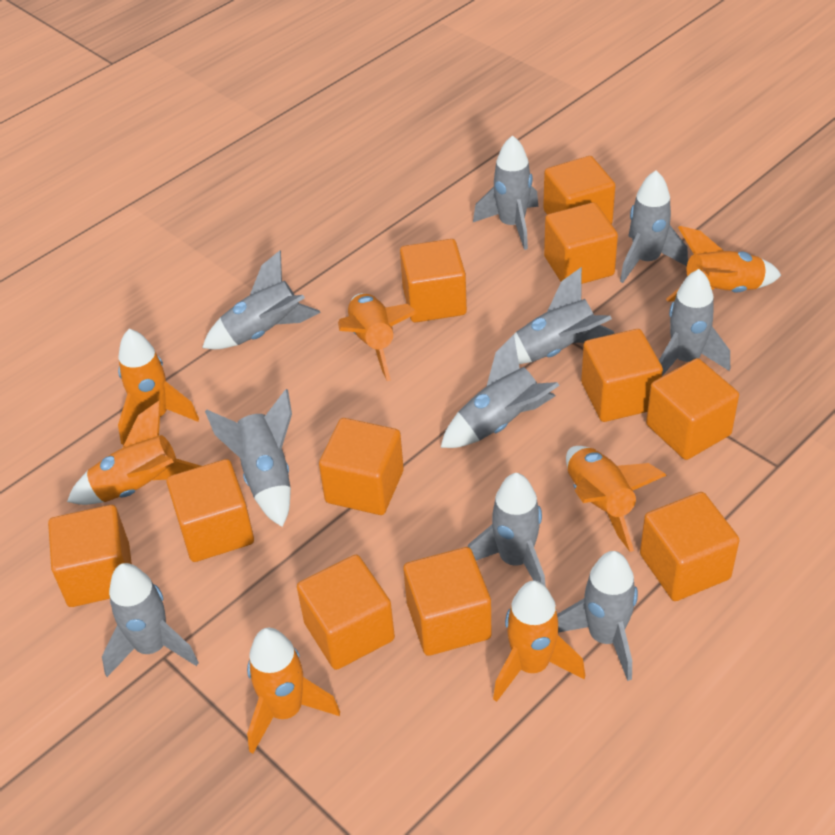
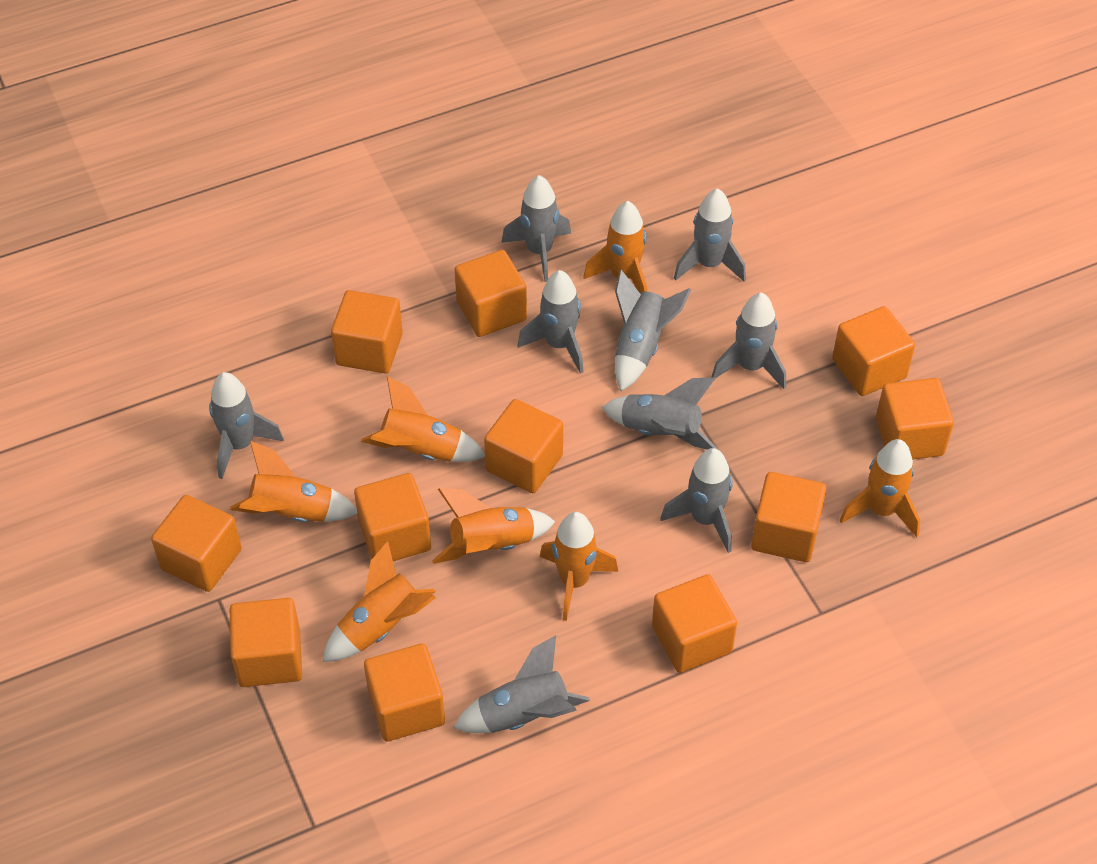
grey rocket: 10 -> 9

